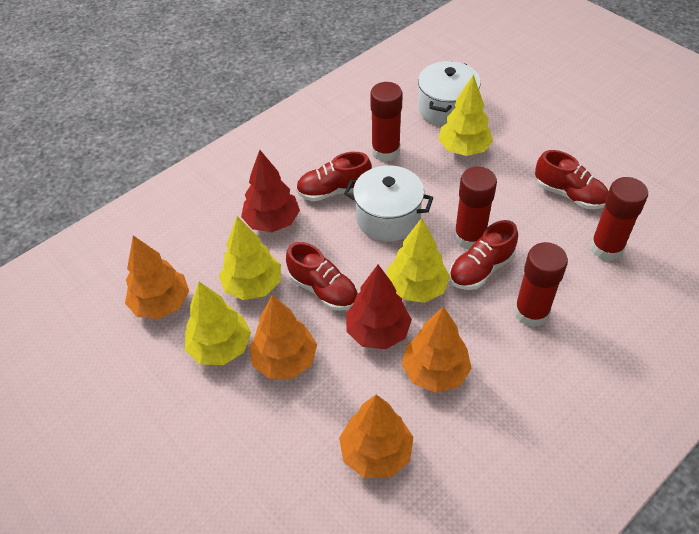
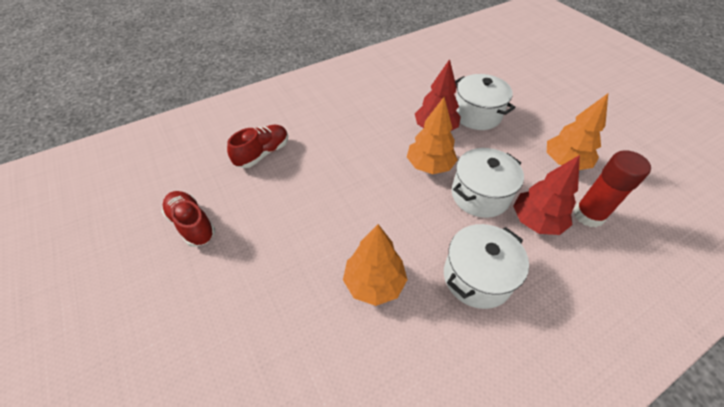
orange tree: 4 -> 3
red glue stick: 4 -> 1
red shoe: 4 -> 2
white pot: 2 -> 3
yellow tree: 4 -> 0

